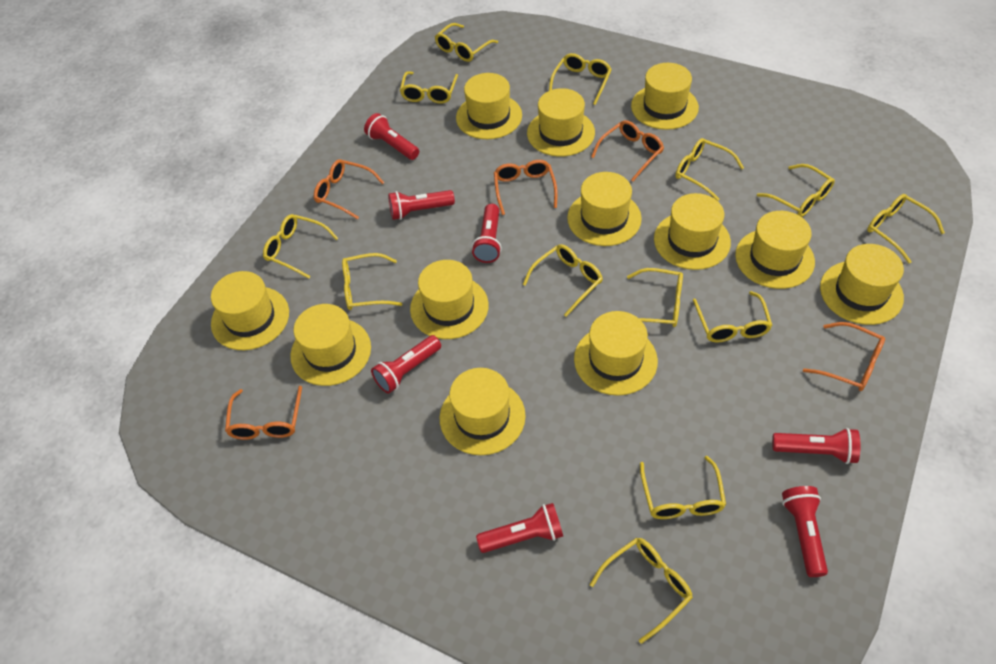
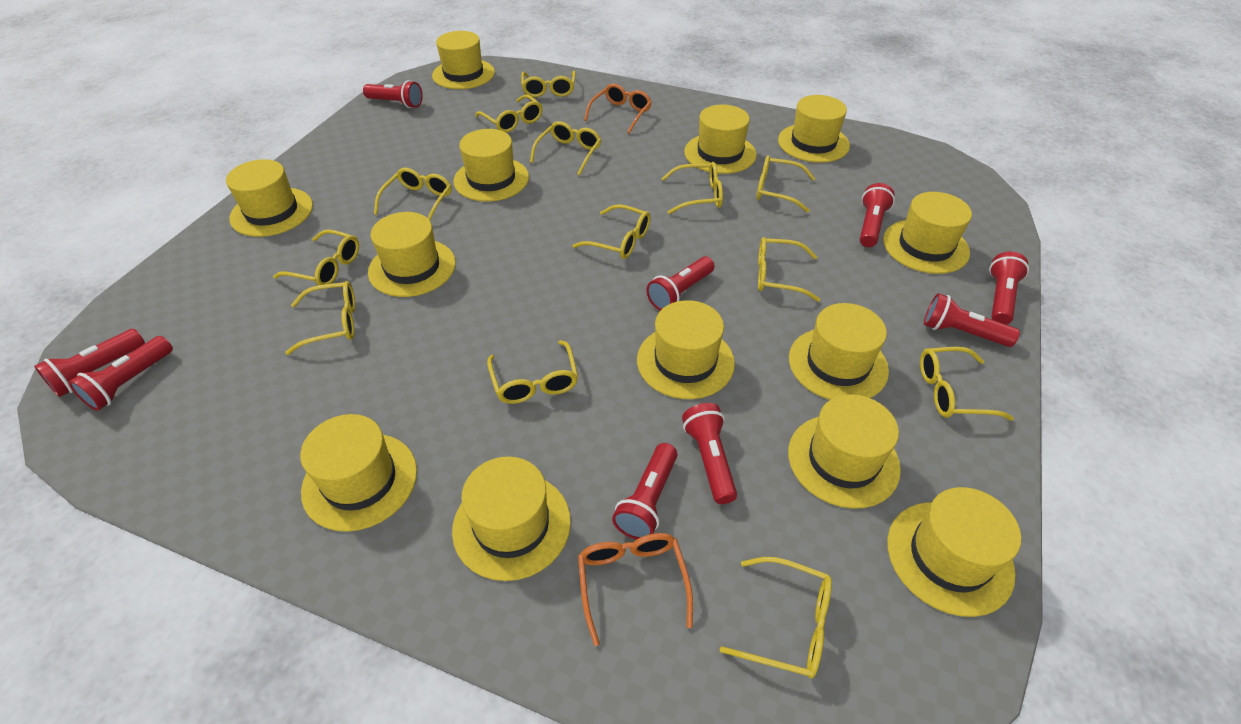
orange glasses: 5 -> 2
red flashlight: 7 -> 9
yellow hat: 12 -> 13

